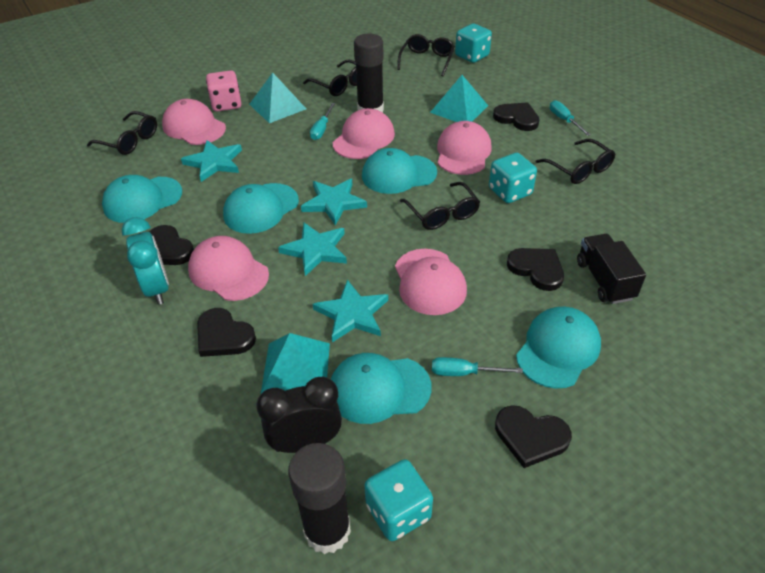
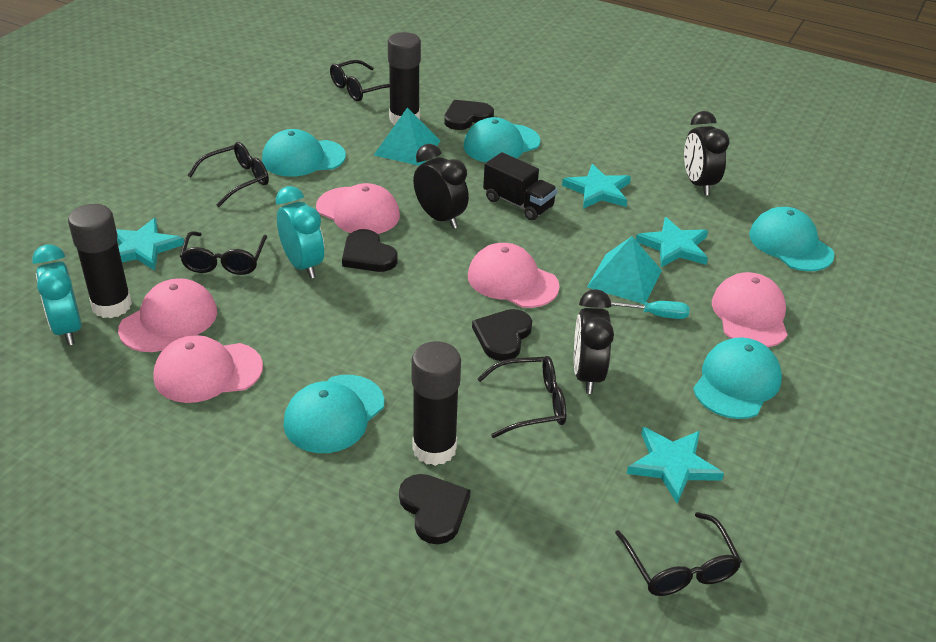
black clock: 1 -> 3
black glue stick: 2 -> 3
black heart: 5 -> 4
pink dice: 1 -> 0
turquoise clock: 1 -> 2
turquoise dice: 3 -> 0
turquoise pyramid: 3 -> 2
turquoise screwdriver: 3 -> 1

